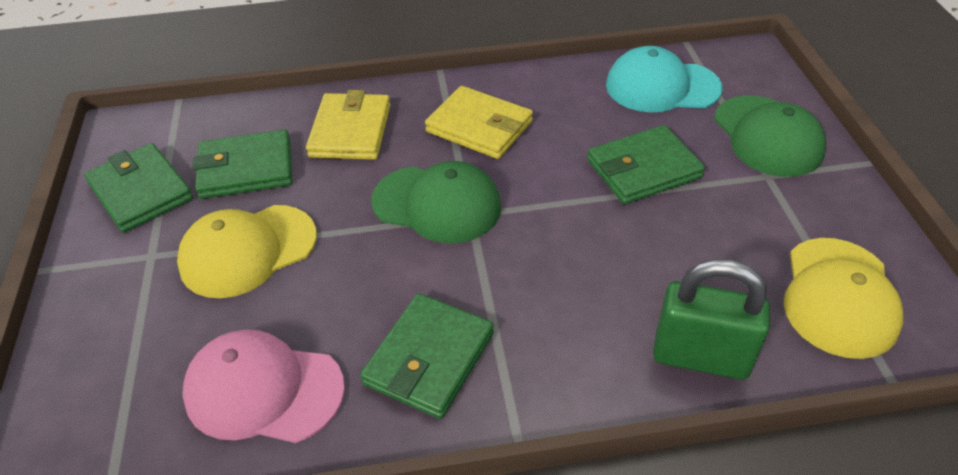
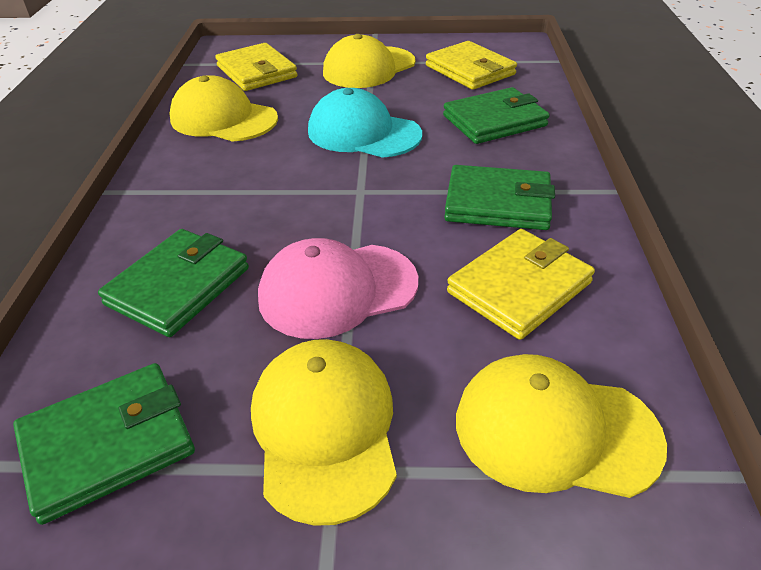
green cap: 2 -> 0
green padlock: 1 -> 0
yellow cap: 2 -> 4
yellow wallet: 2 -> 3

